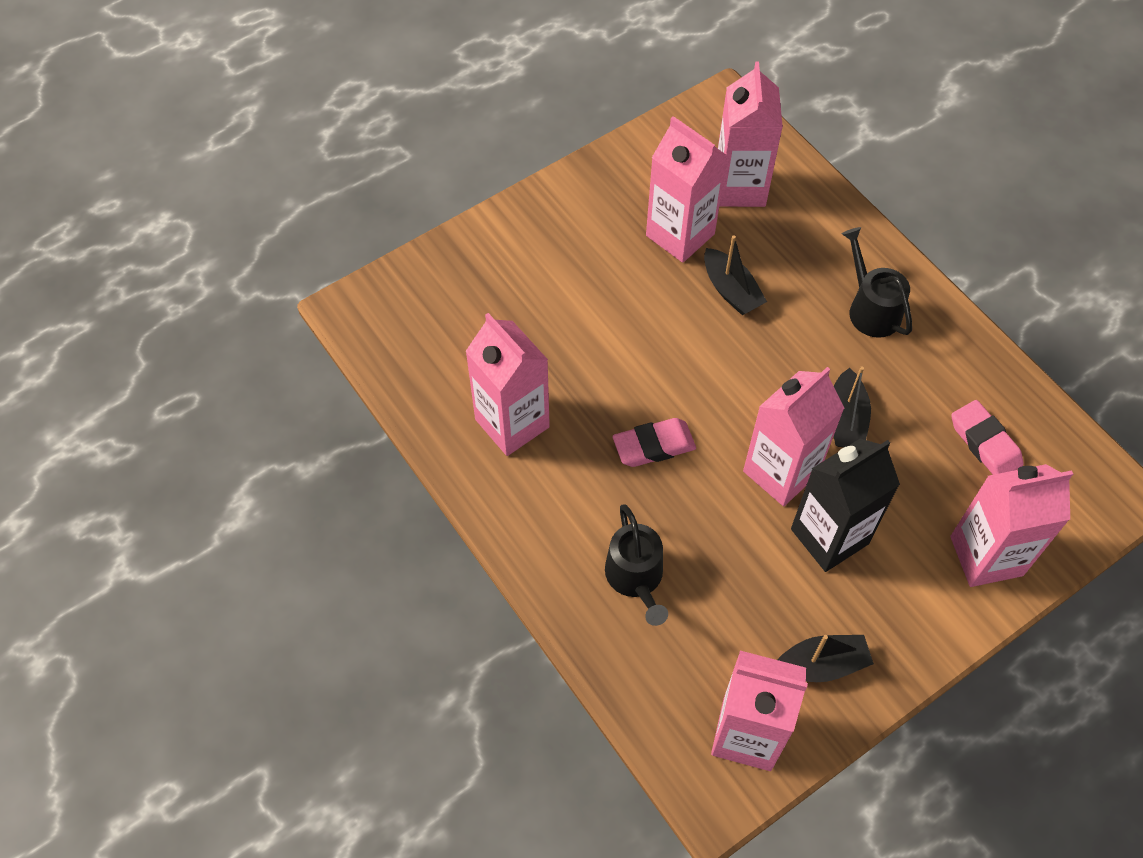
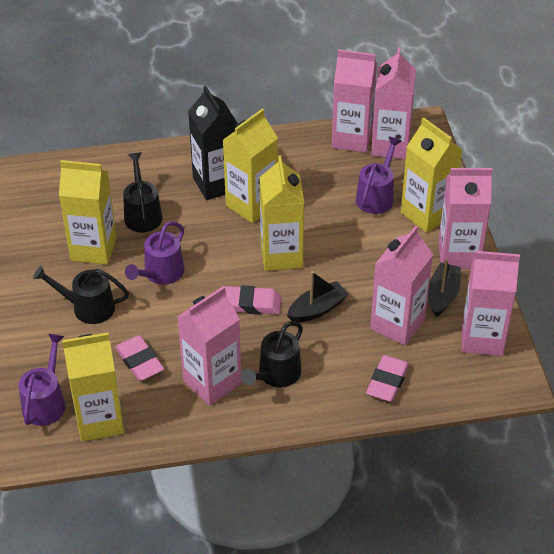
black boat: 3 -> 2
black watering can: 2 -> 3
pink eraser: 2 -> 3
purple watering can: 0 -> 3
yellow carton: 0 -> 5

